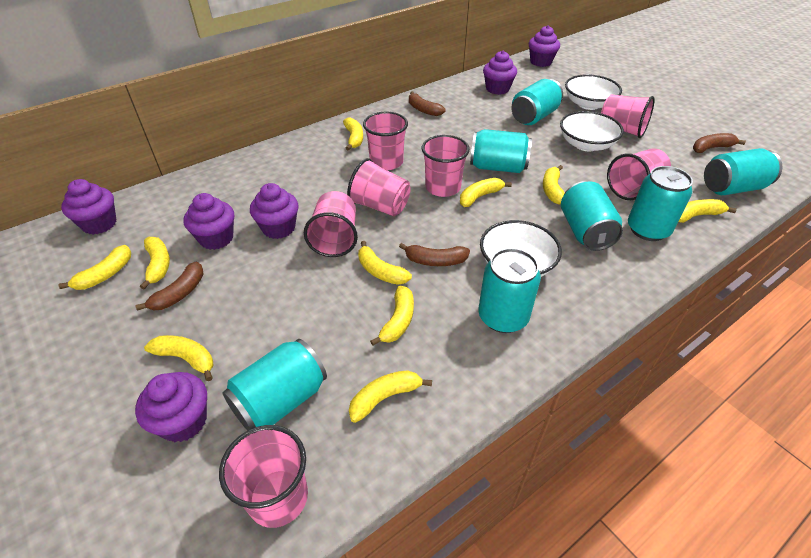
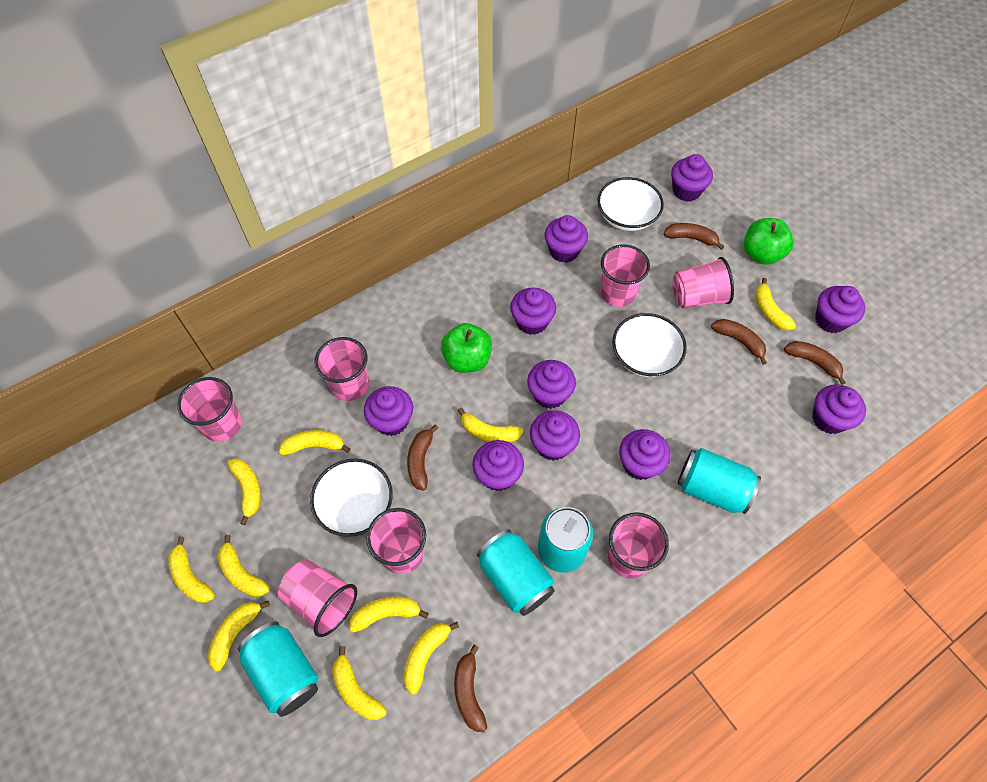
brown banana: 4 -> 5
green apple: 0 -> 2
purple cupcake: 6 -> 10
turquoise can: 7 -> 4

